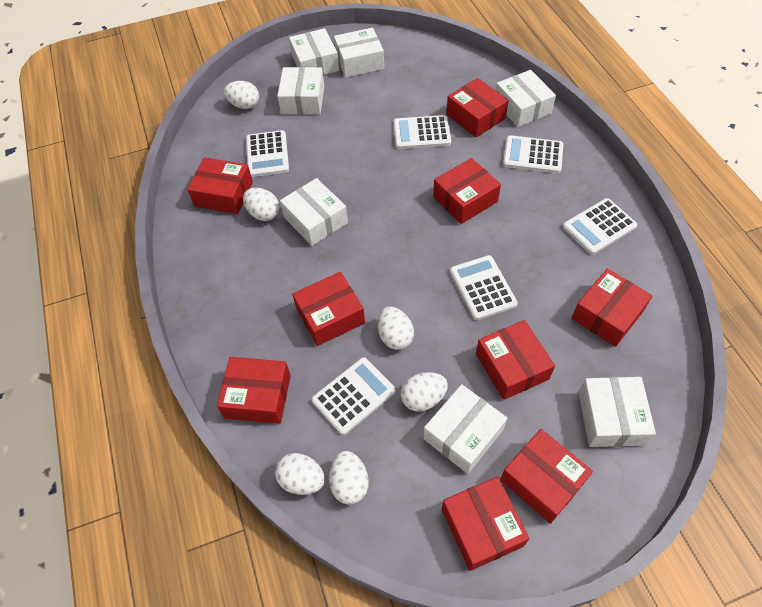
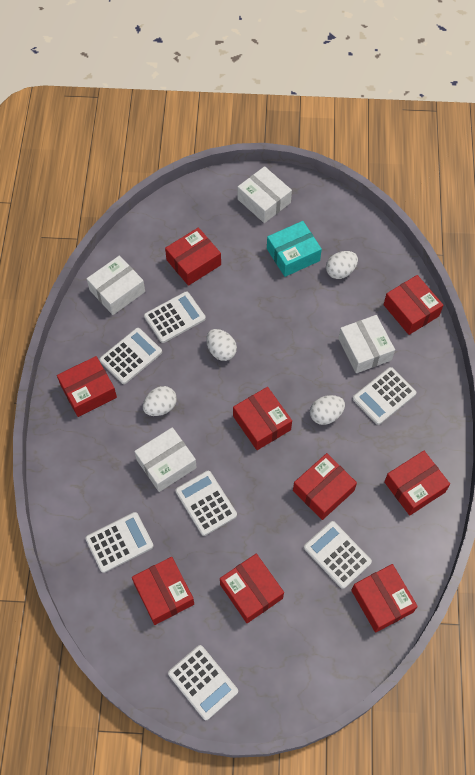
turquoise box: 0 -> 1
white box: 7 -> 4
white calculator: 6 -> 7
white egg: 6 -> 4

